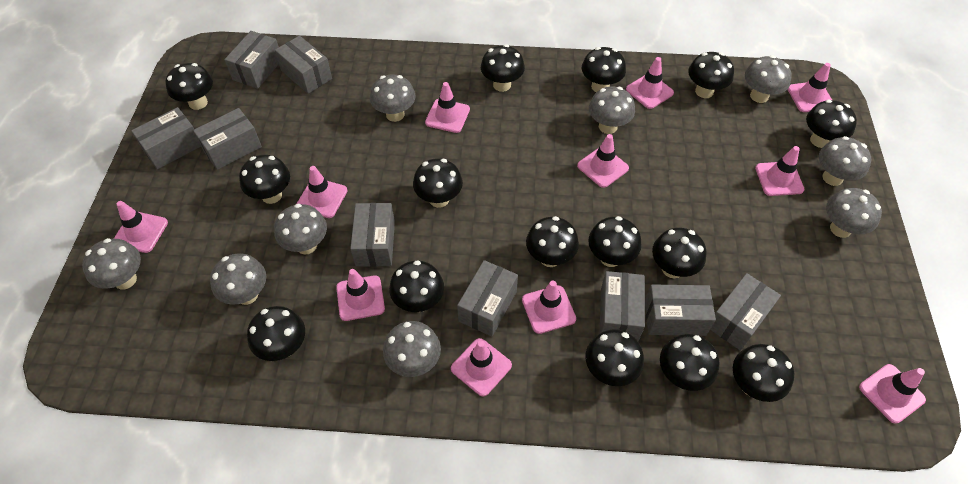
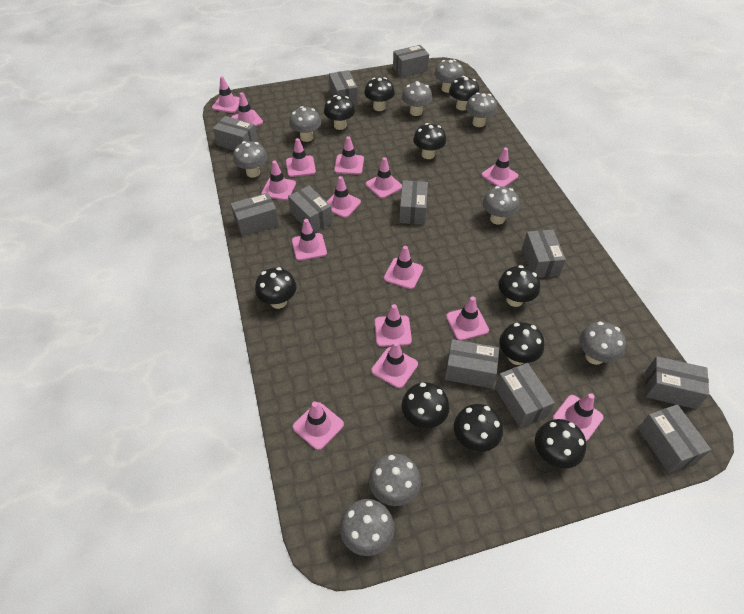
black mushroom: 15 -> 10
grey box: 9 -> 11
pink traffic cone: 11 -> 15

